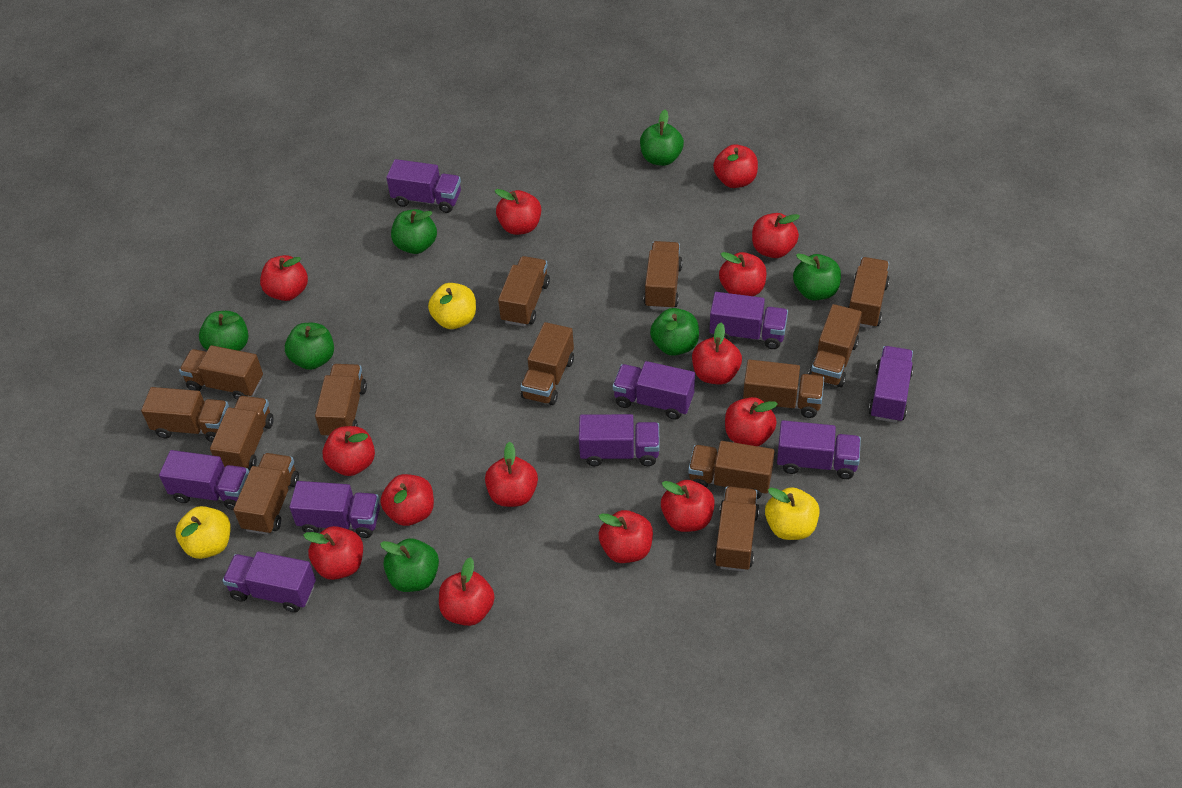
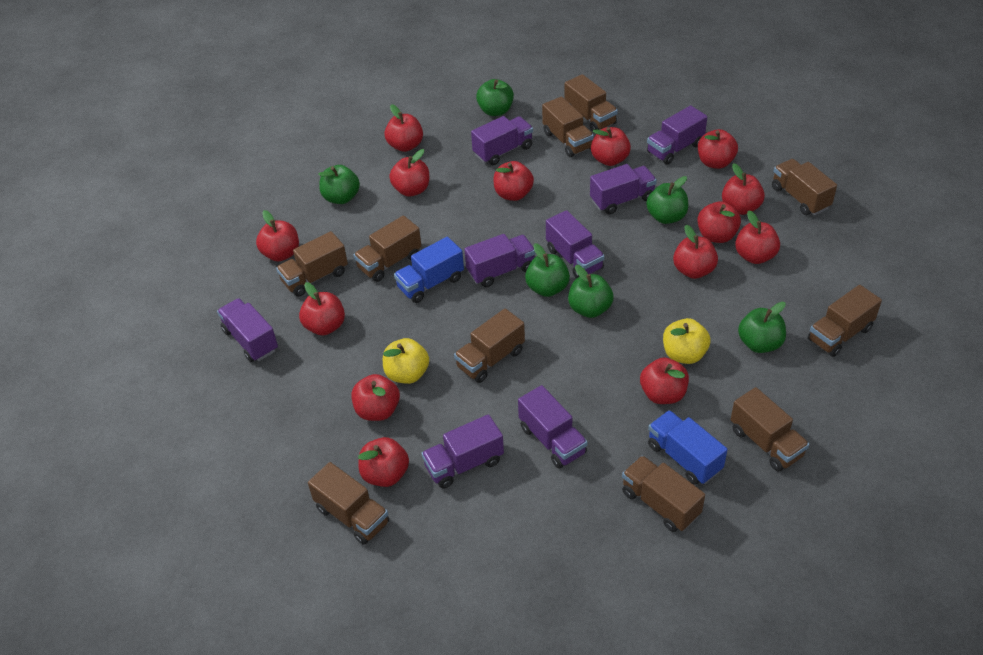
blue truck: 0 -> 2
brown truck: 13 -> 10
green apple: 7 -> 6
purple truck: 9 -> 8
yellow apple: 3 -> 2

